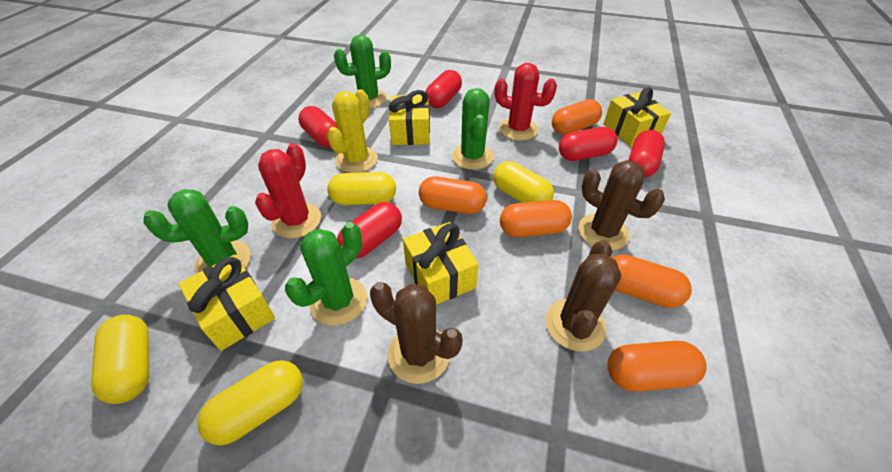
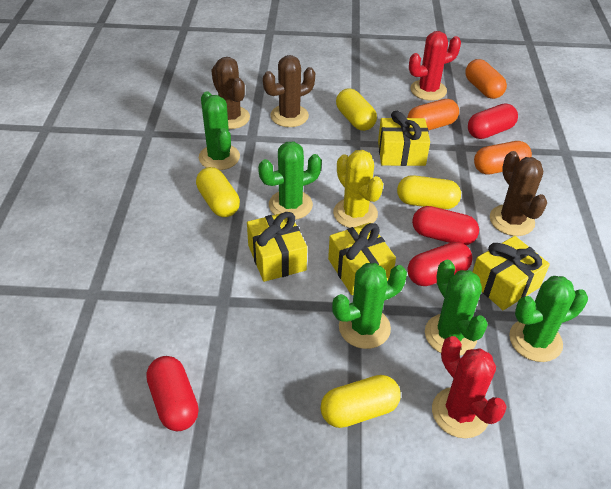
green cactus: 4 -> 5
orange capsule: 5 -> 3
red capsule: 5 -> 4

